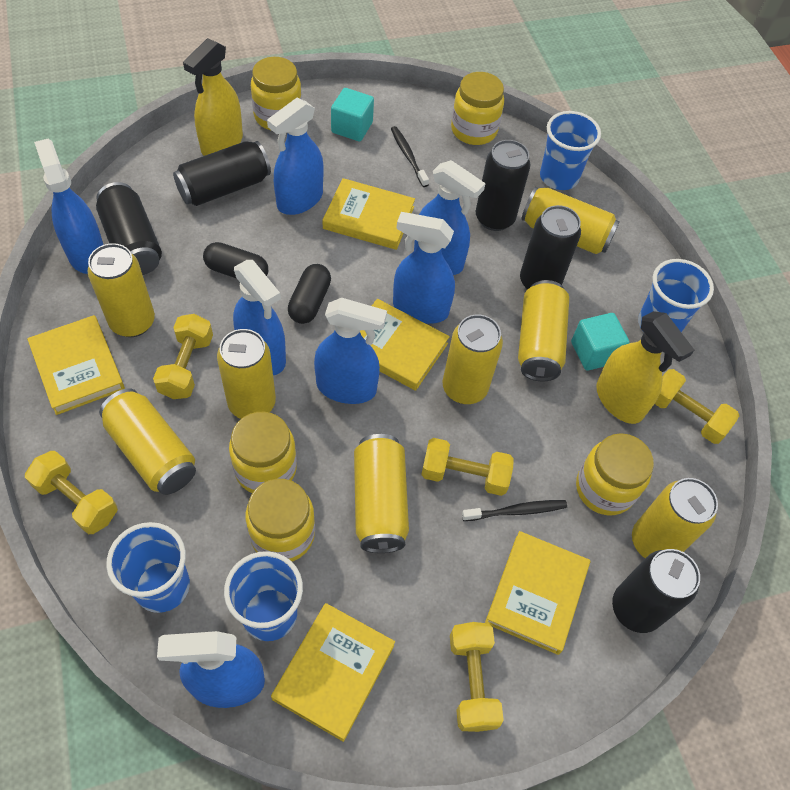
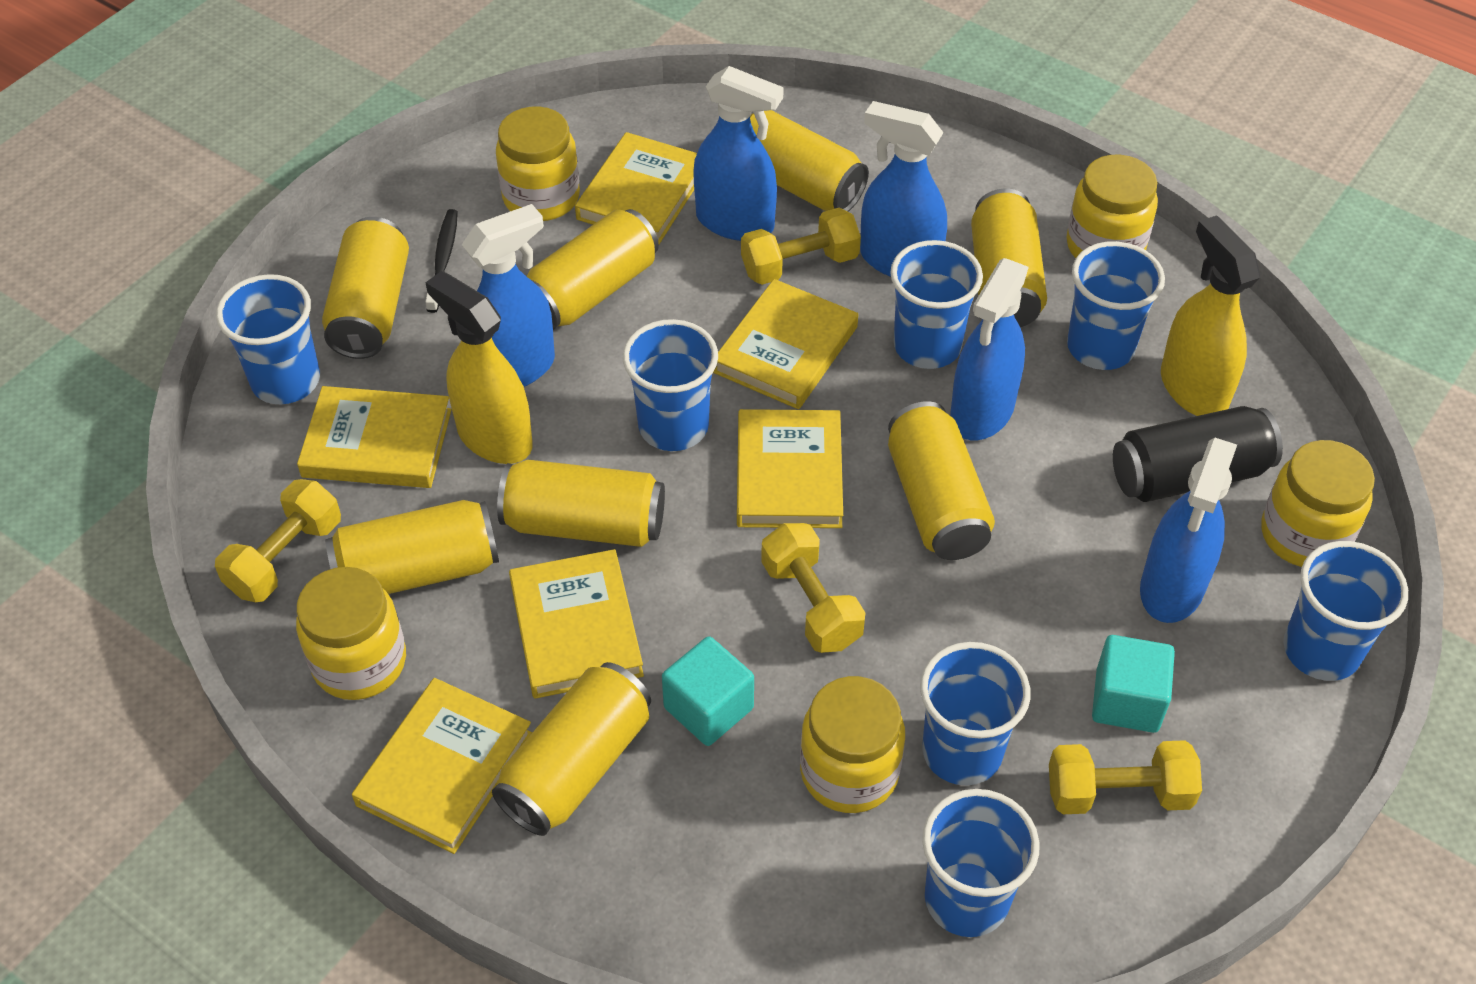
black can: 5 -> 1
black capsule: 2 -> 0
black toothbrush: 2 -> 1
blue cup: 4 -> 7
blue spray bottle: 7 -> 5
yellow book: 5 -> 6
yellow dumbbell: 5 -> 4

